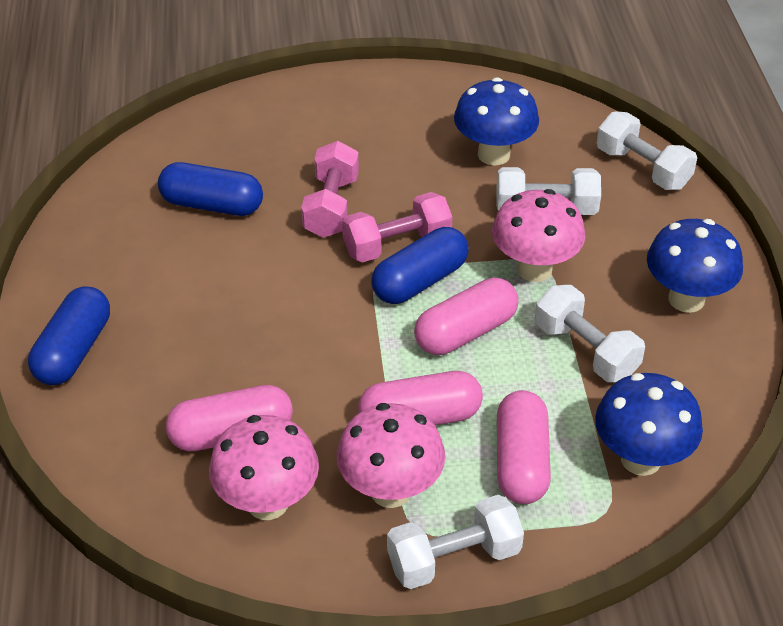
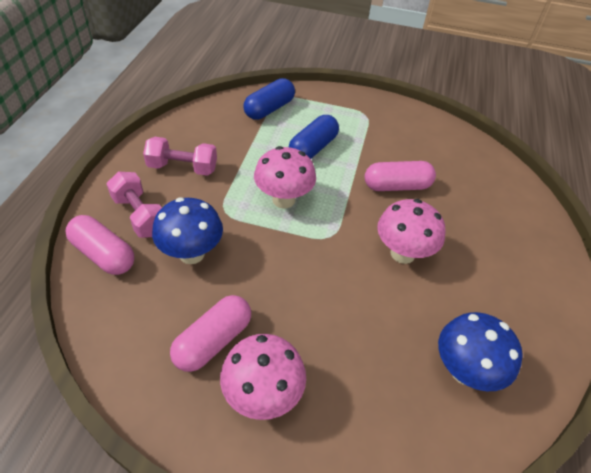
blue capsule: 3 -> 2
blue mushroom: 3 -> 2
pink capsule: 4 -> 3
white dumbbell: 4 -> 0

